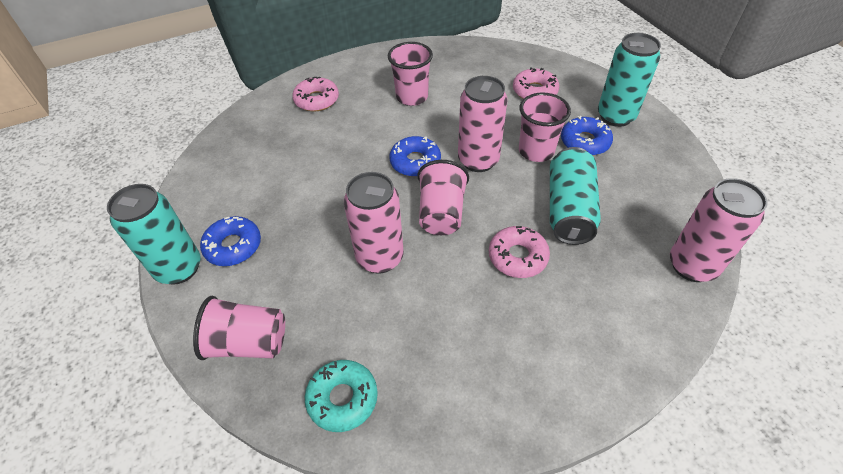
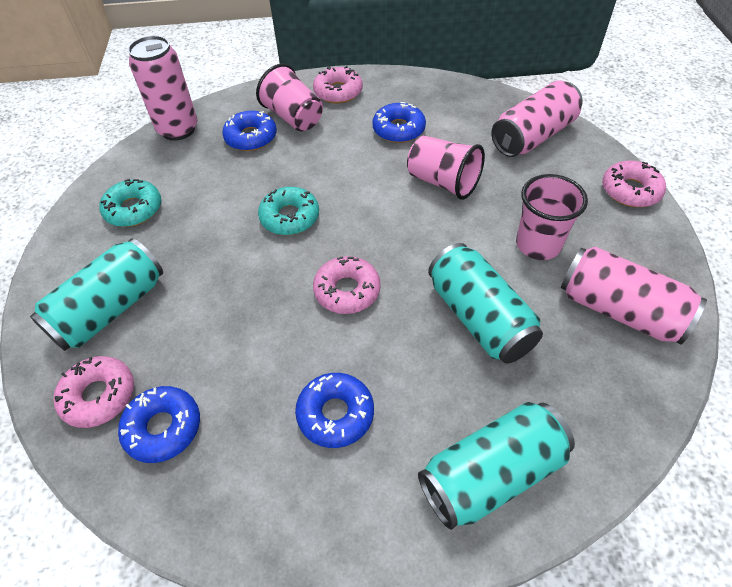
blue donut: 3 -> 4
pink cup: 4 -> 3
pink donut: 3 -> 4
turquoise donut: 1 -> 2

